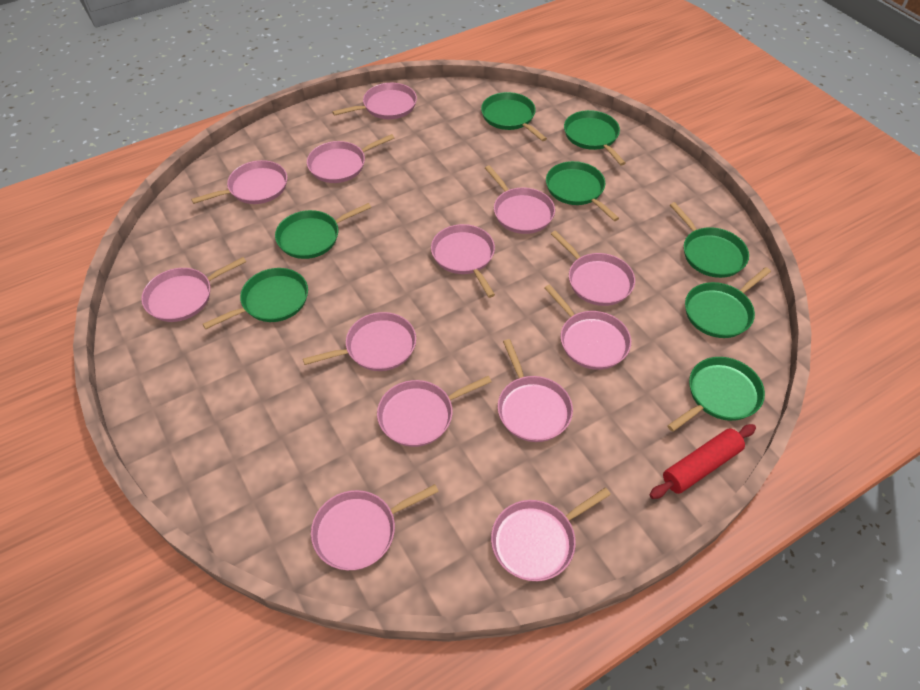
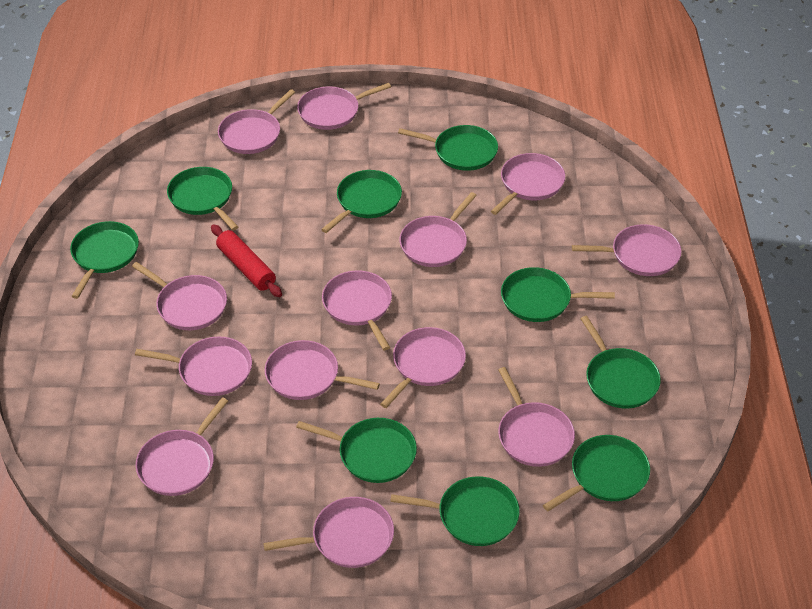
green pan: 8 -> 9

